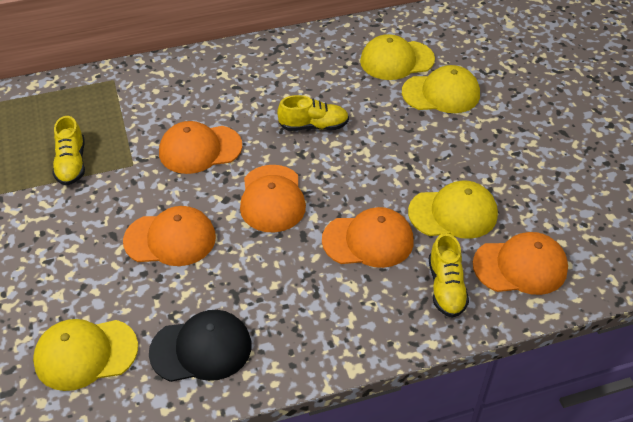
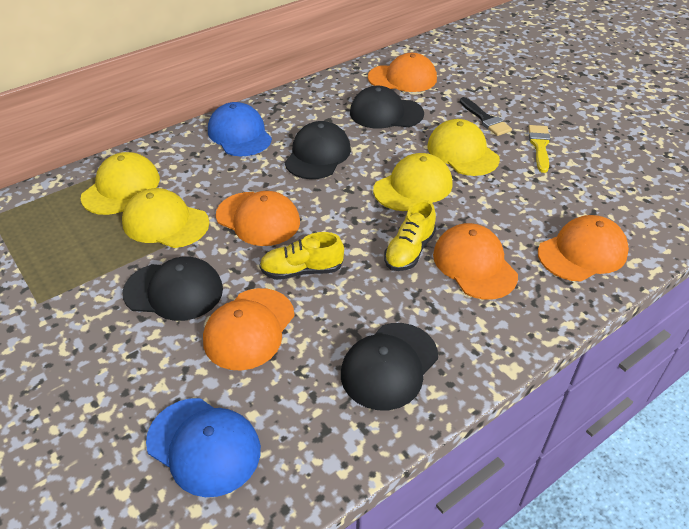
black brush: 0 -> 1
black cap: 1 -> 4
blue cap: 0 -> 2
yellow brush: 0 -> 1
yellow shoe: 3 -> 2

